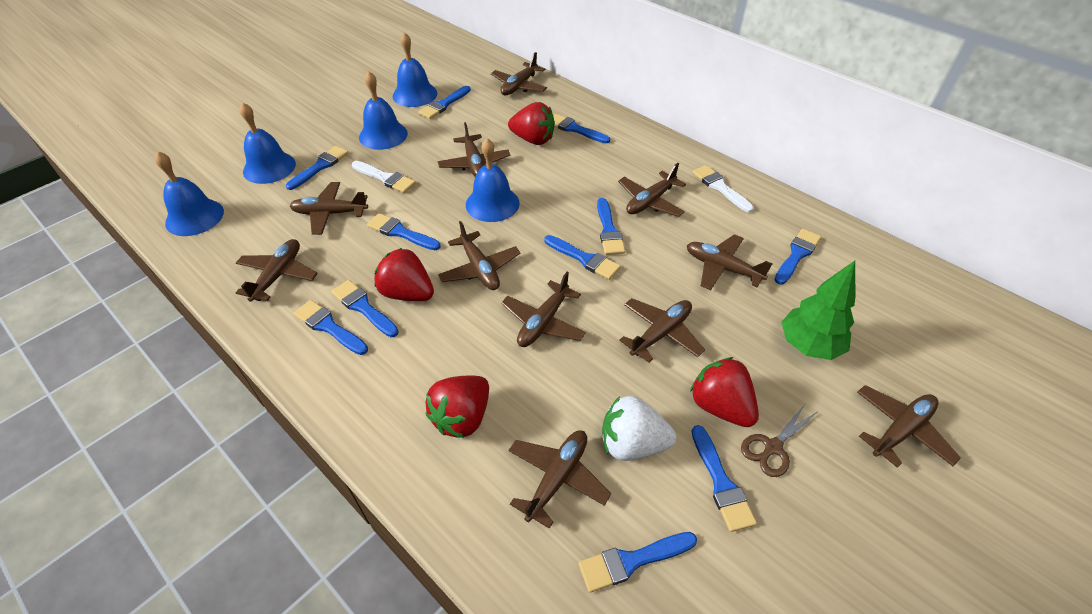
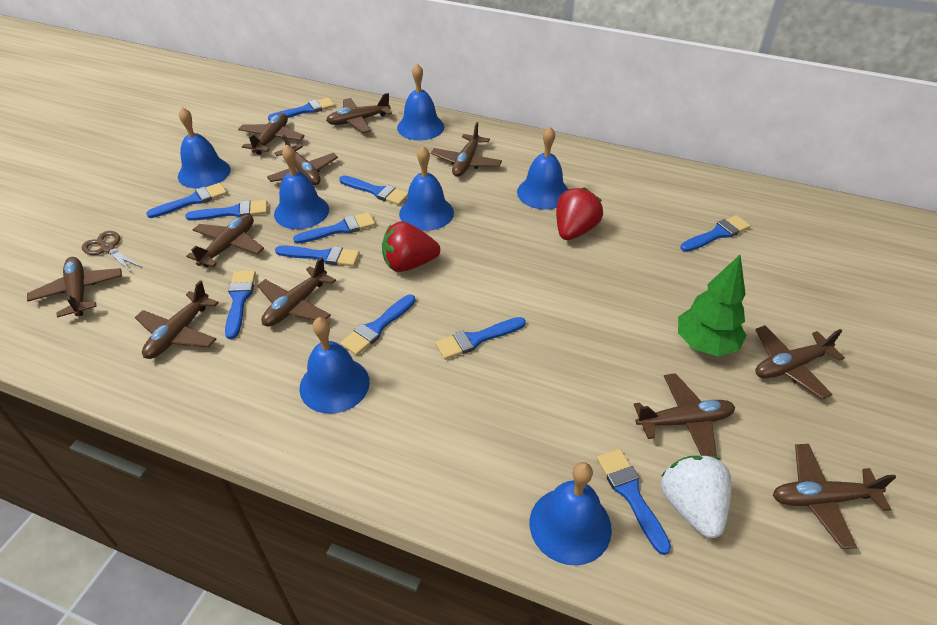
blue bell: 5 -> 7
red strawberry: 4 -> 2
white brush: 2 -> 0

